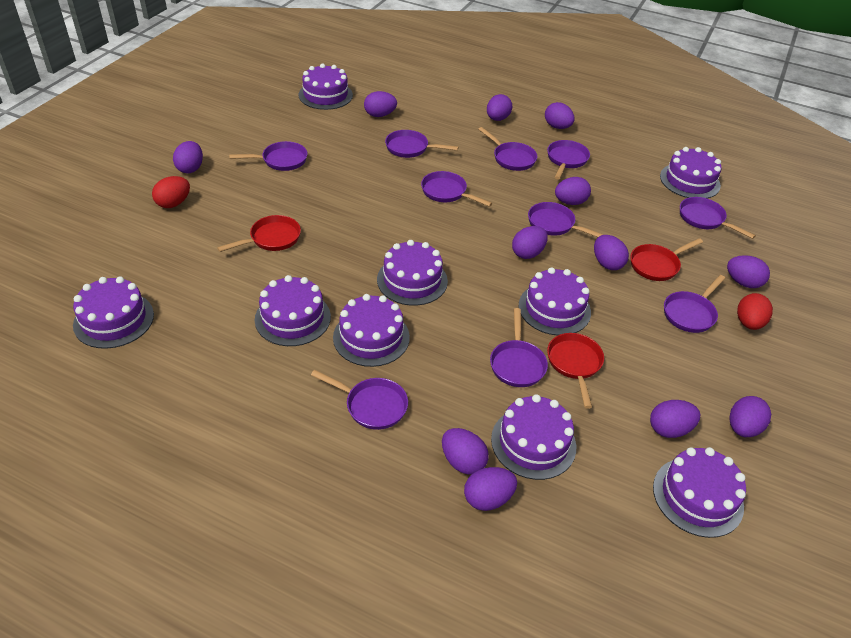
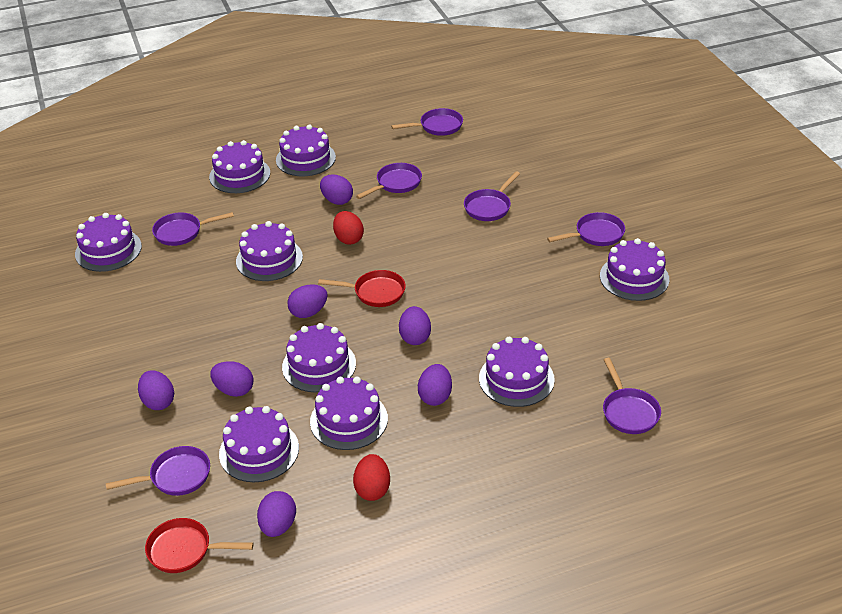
purple egg: 12 -> 7
purple pan: 10 -> 7
red pan: 3 -> 2

